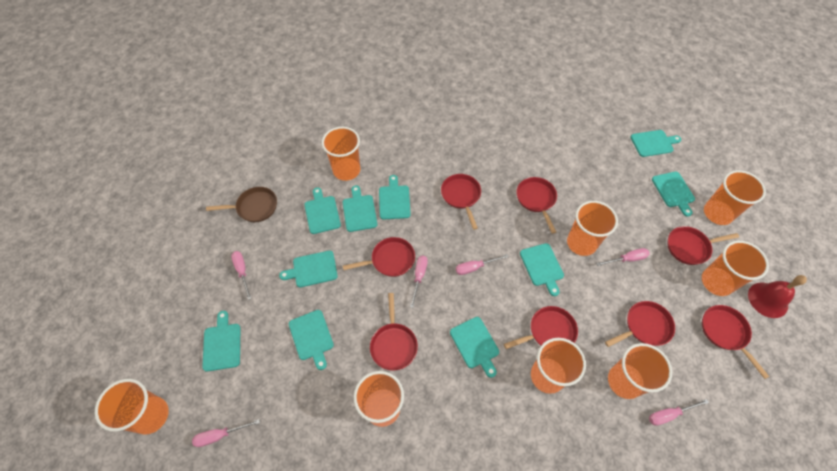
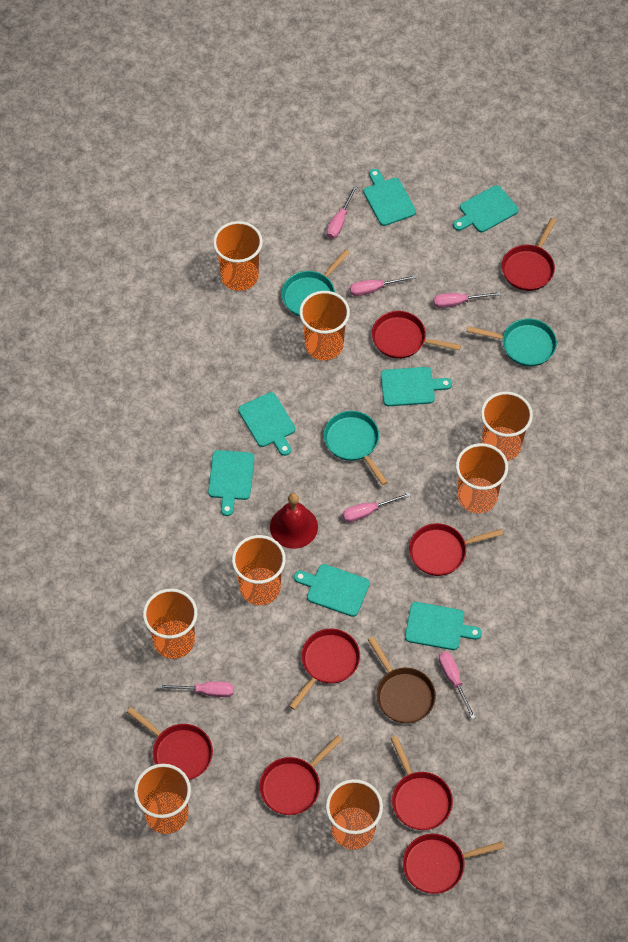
turquoise cutting board: 10 -> 7
turquoise pan: 0 -> 3

